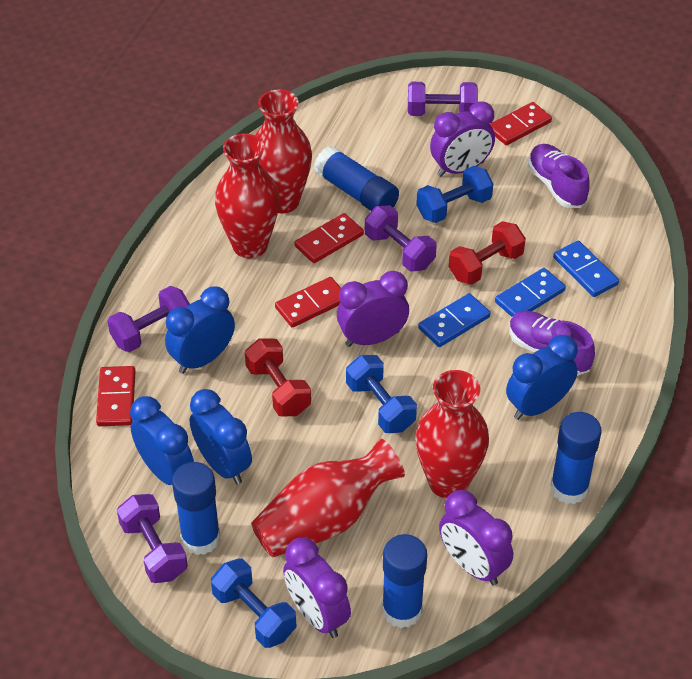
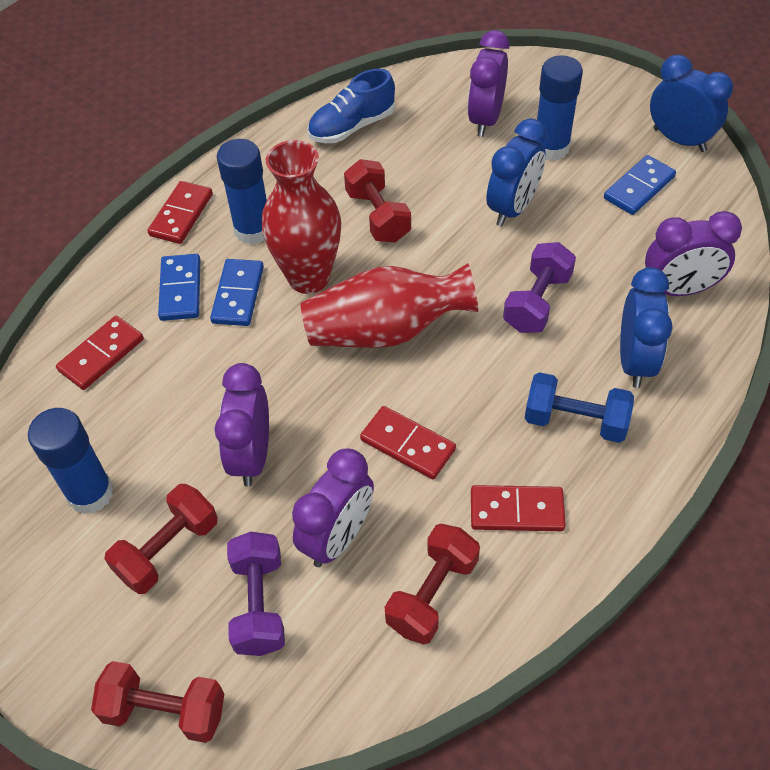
blue clock: 4 -> 3
blue dumbbell: 3 -> 1
blue glue stick: 4 -> 3
blue shoe: 0 -> 1
purple dumbbell: 4 -> 2
purple shoe: 2 -> 0
red dumbbell: 2 -> 4
red vase: 4 -> 2

